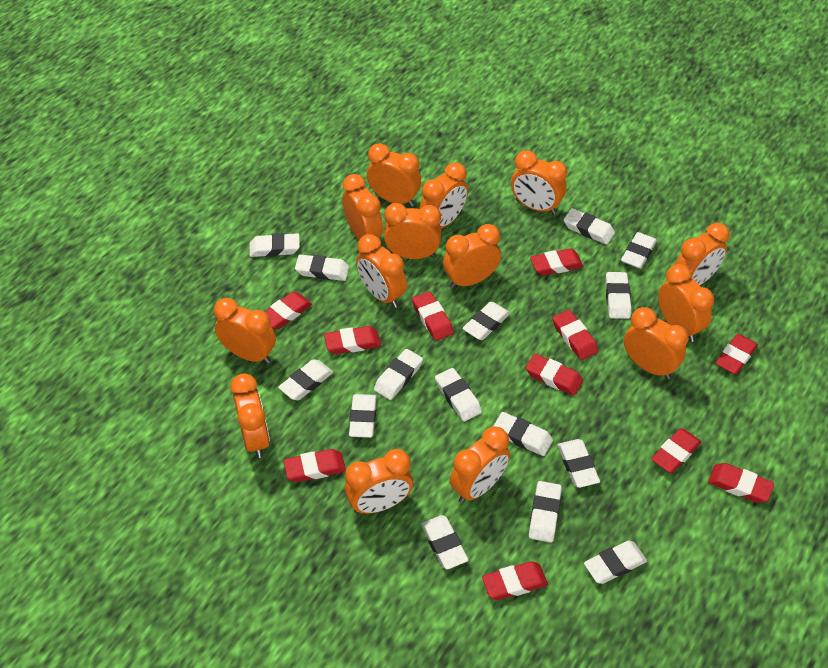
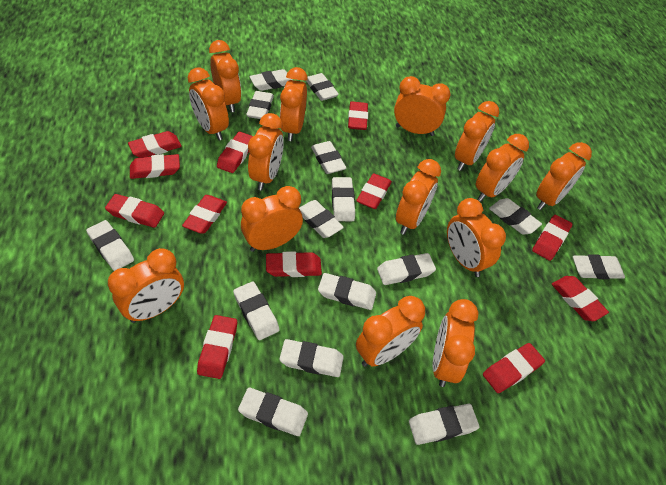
red eraser: 11 -> 12

